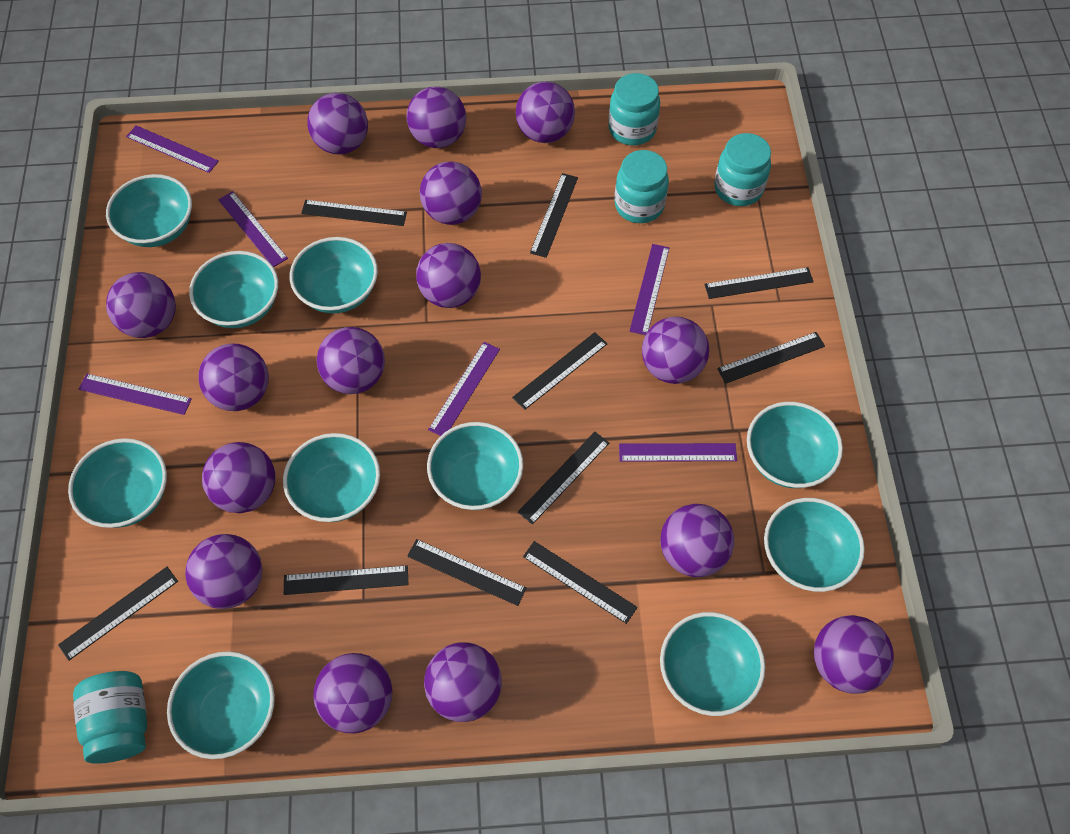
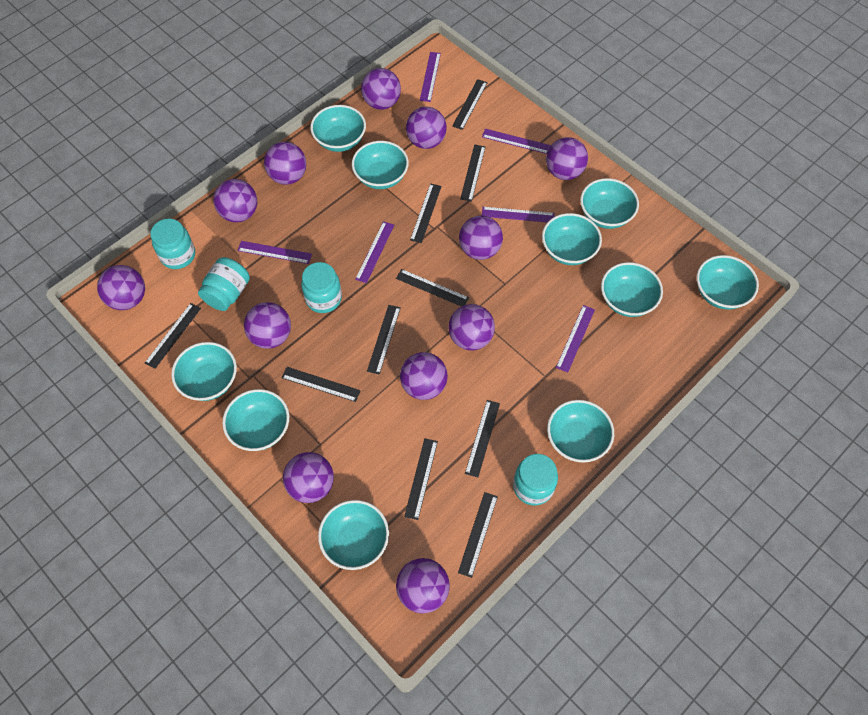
purple ball: 15 -> 12

